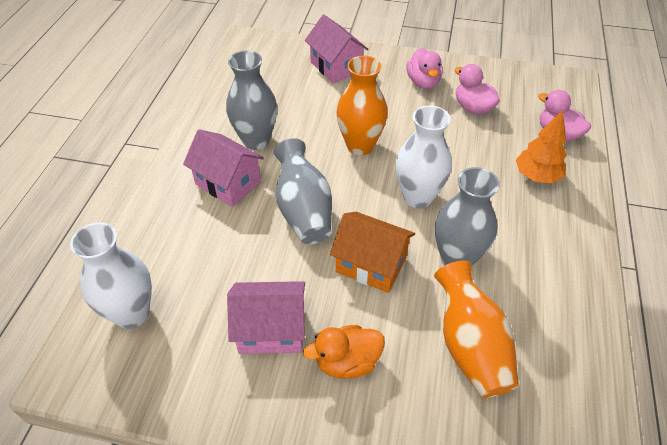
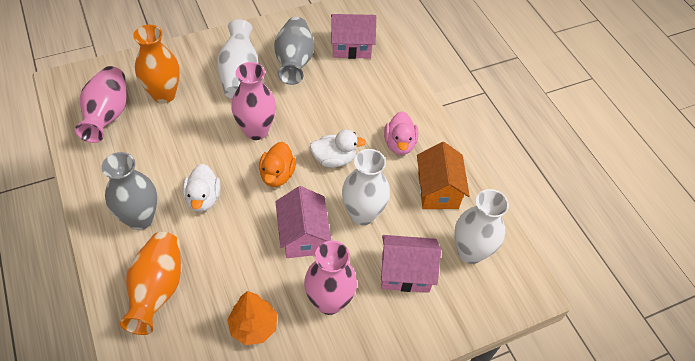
grey vase: 3 -> 2
pink duck: 3 -> 1
pink vase: 0 -> 3
white duck: 0 -> 2
white vase: 2 -> 3

